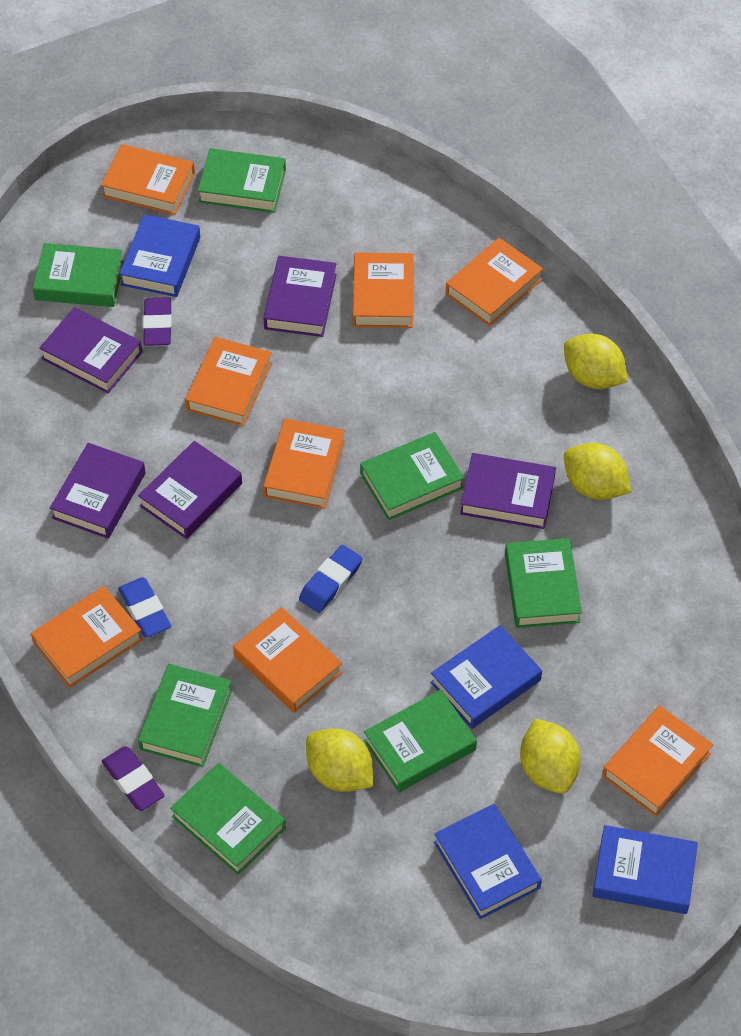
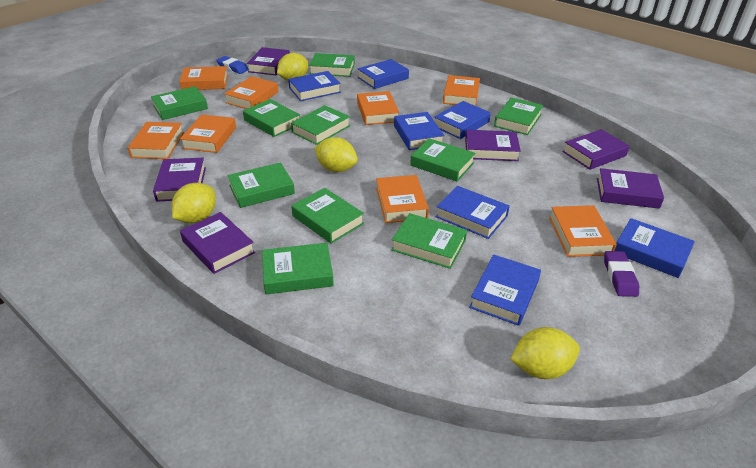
blue book: 4 -> 7
blue eraser: 2 -> 1
green book: 7 -> 10
purple book: 5 -> 6
purple eraser: 2 -> 1

